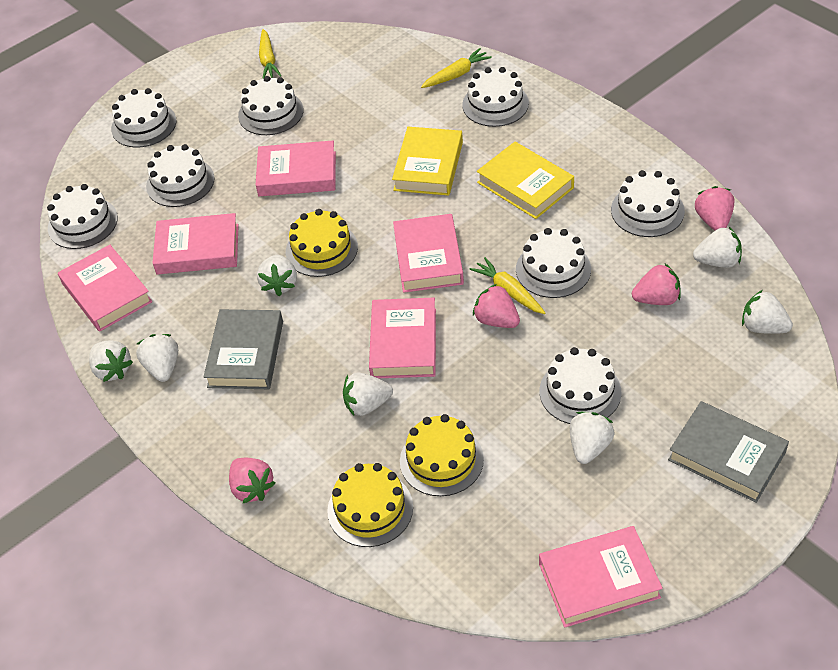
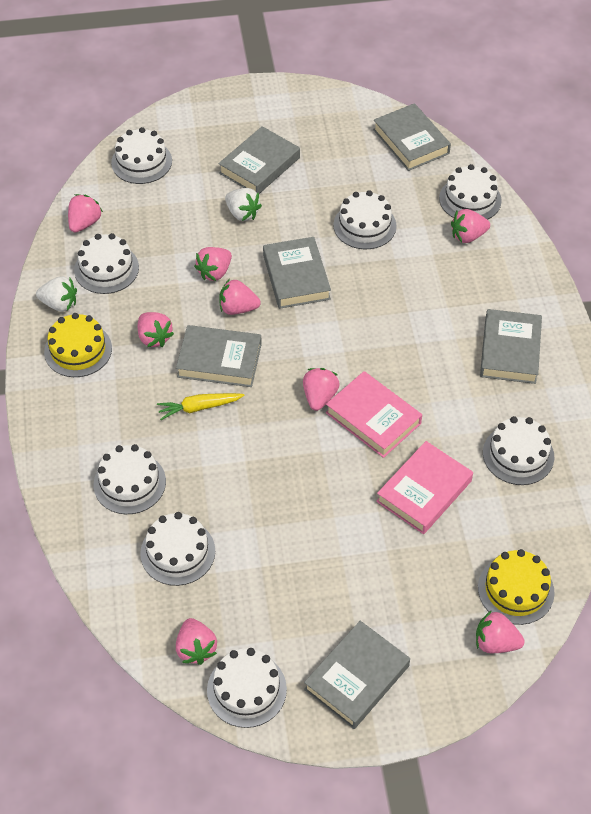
grey book: 2 -> 6
pink book: 6 -> 2
pink strawberry: 4 -> 8
white strawberry: 7 -> 2
yellow book: 2 -> 0
yellow cake: 3 -> 2
yellow carrot: 3 -> 1

